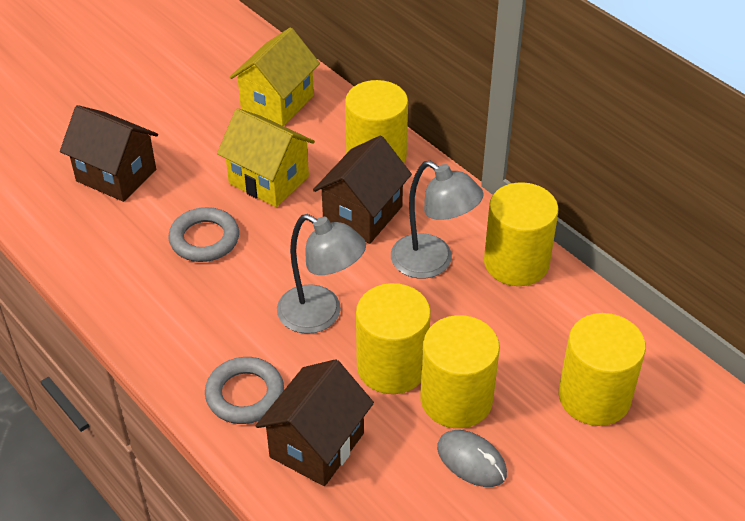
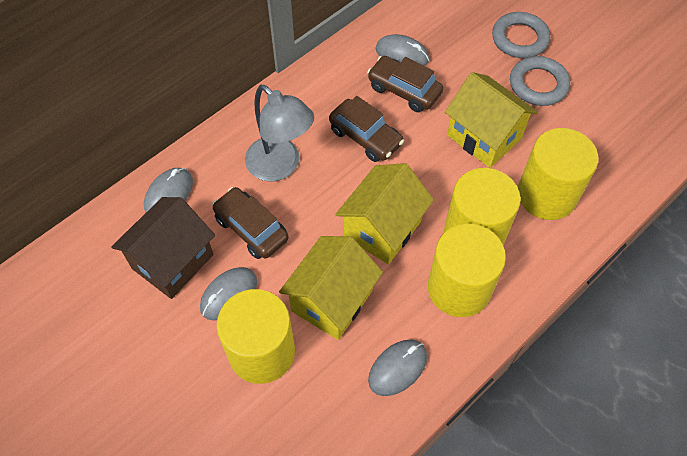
brown car: 0 -> 3
brown house: 3 -> 1
grey lamp: 2 -> 1
grey mouse: 1 -> 4
yellow cylinder: 5 -> 4
yellow house: 2 -> 3

